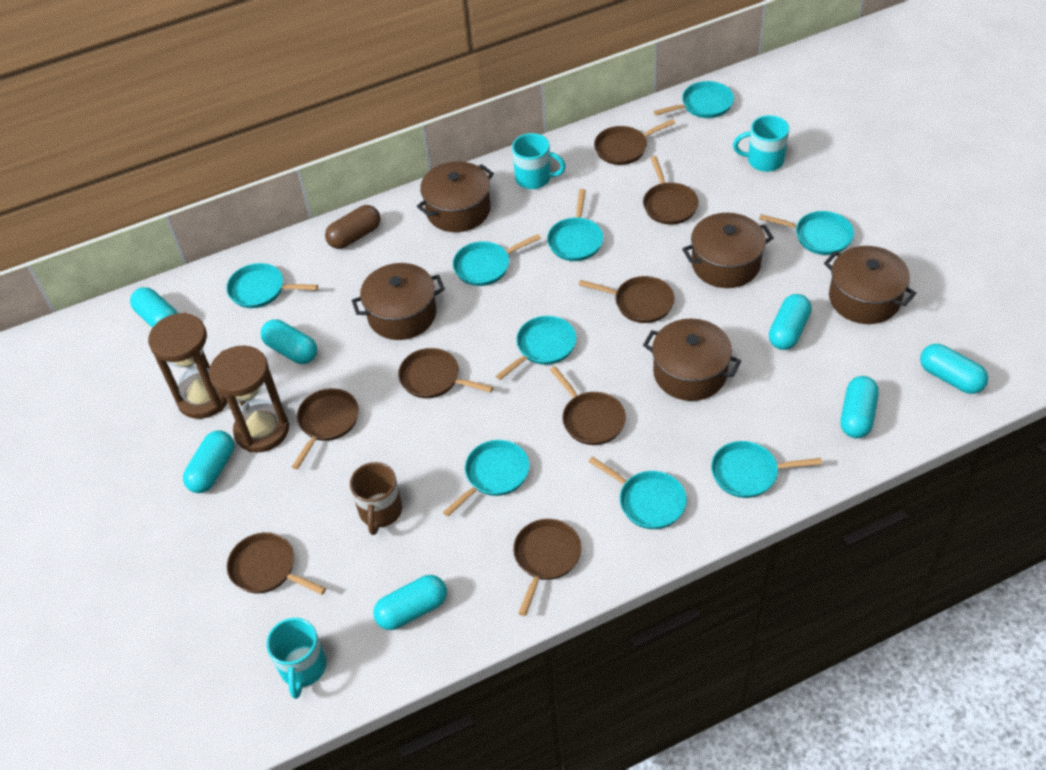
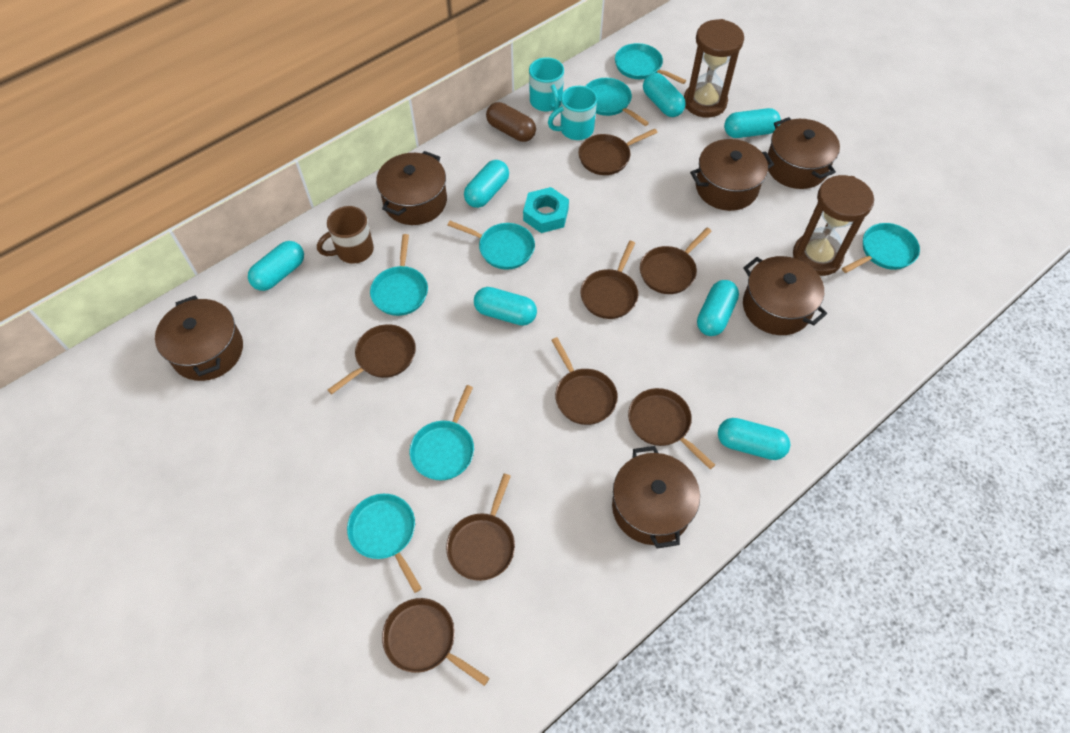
brown pot: 5 -> 6
turquoise mug: 3 -> 2
turquoise nut: 0 -> 1
turquoise pan: 9 -> 7

